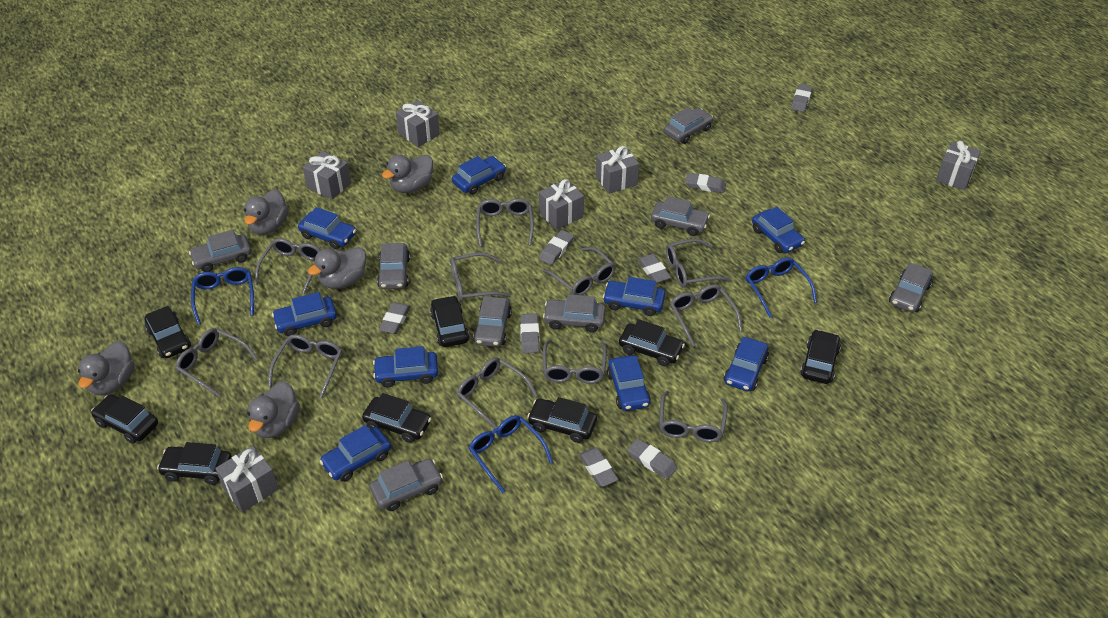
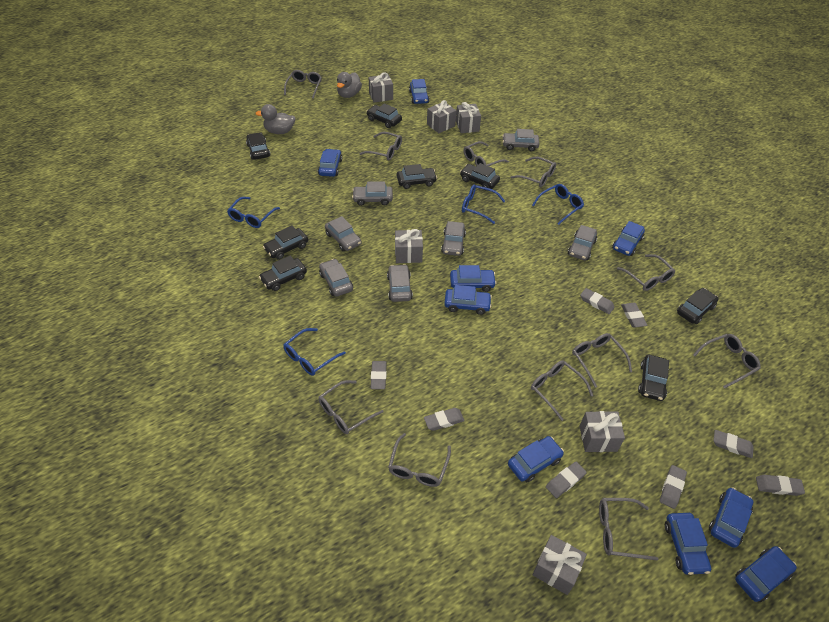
blue glasses: 3 -> 4
grey car: 8 -> 7
grey duck: 5 -> 2

